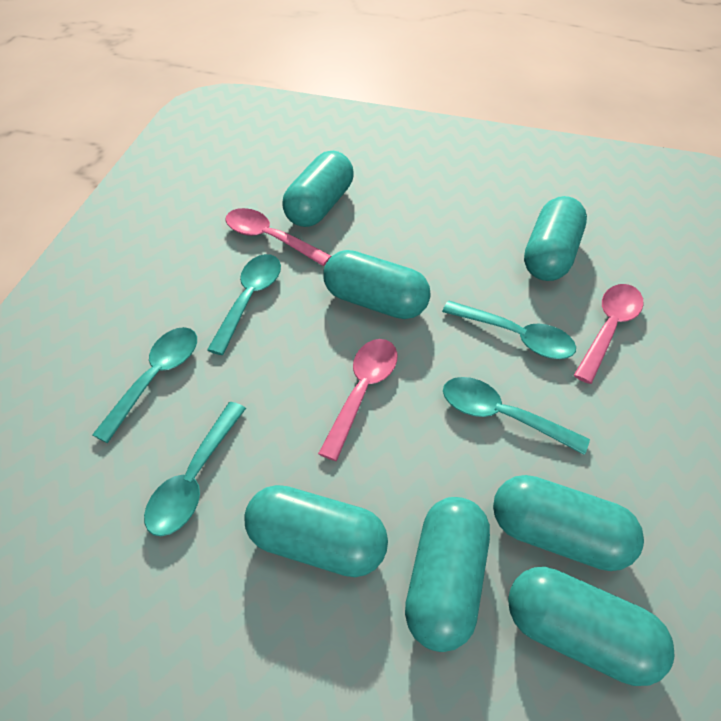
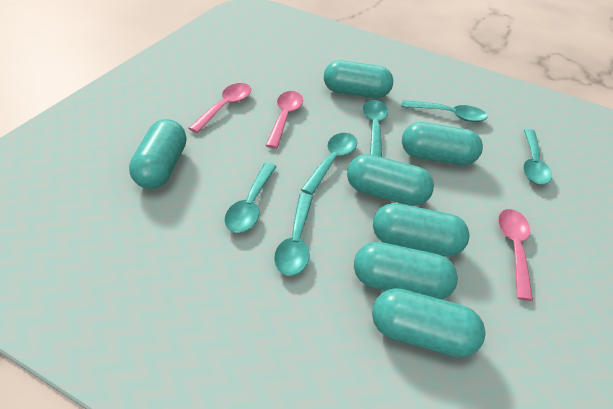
turquoise spoon: 5 -> 6

